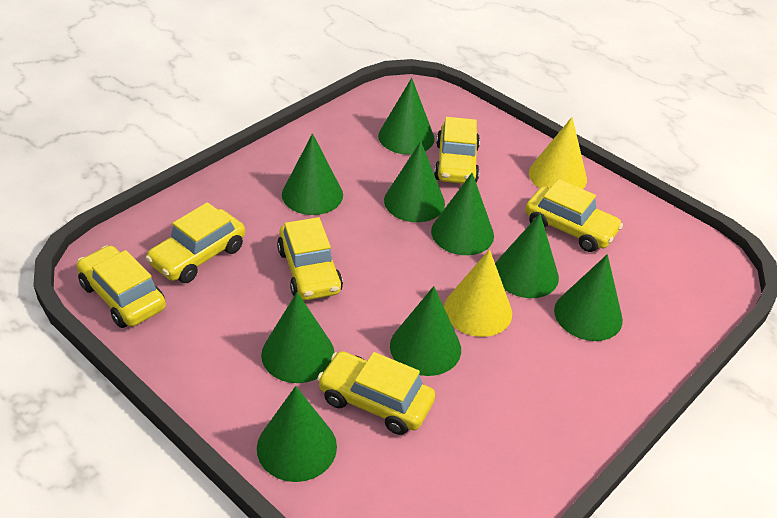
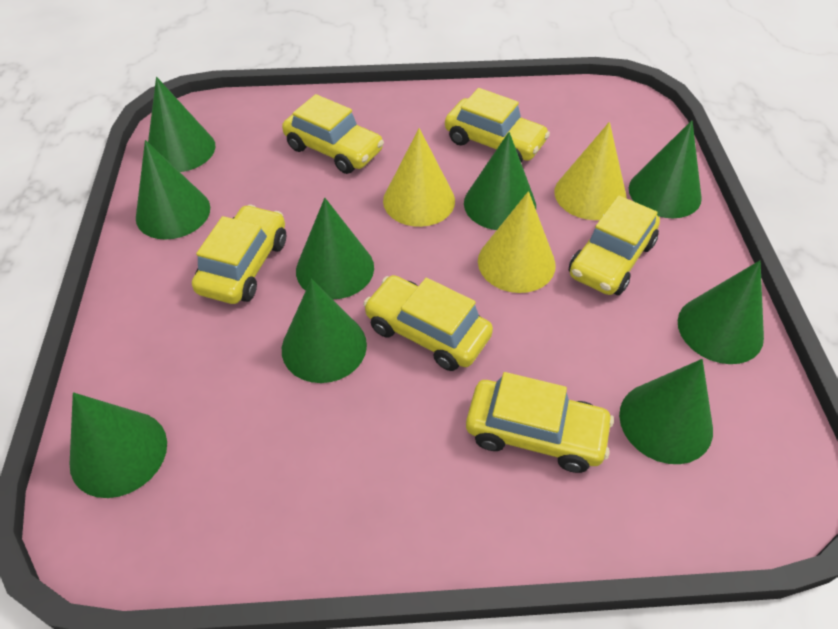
yellow cone: 2 -> 3

